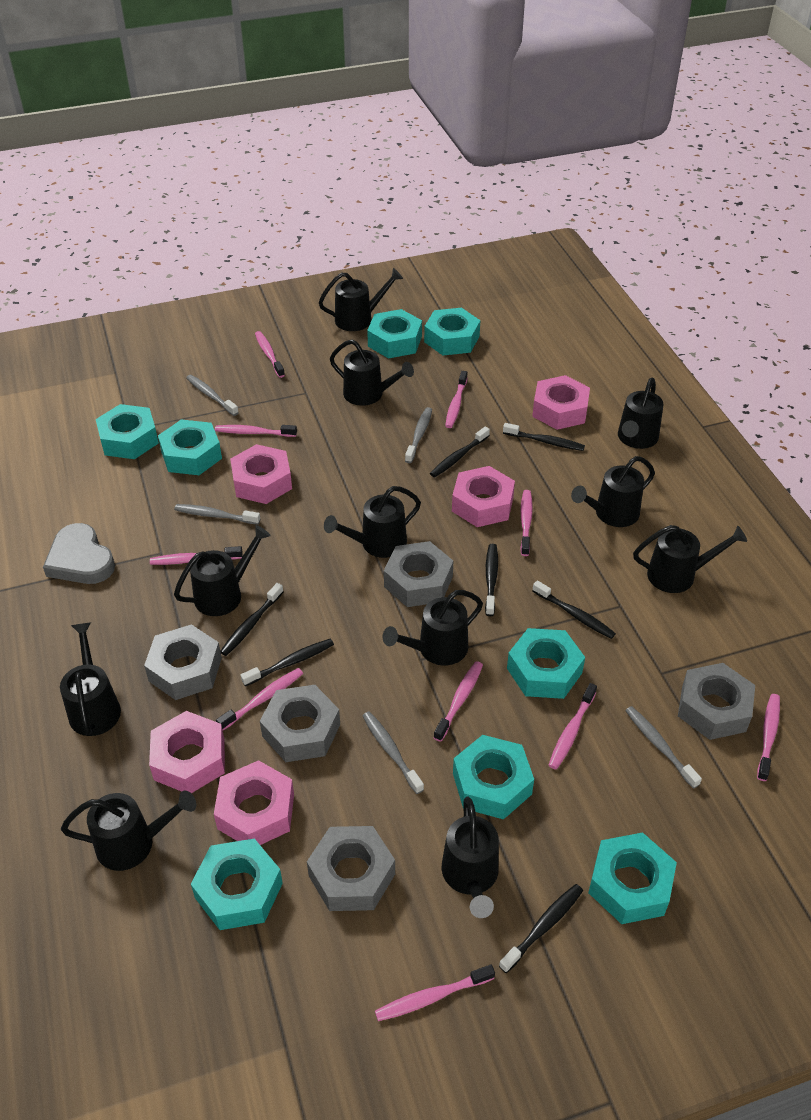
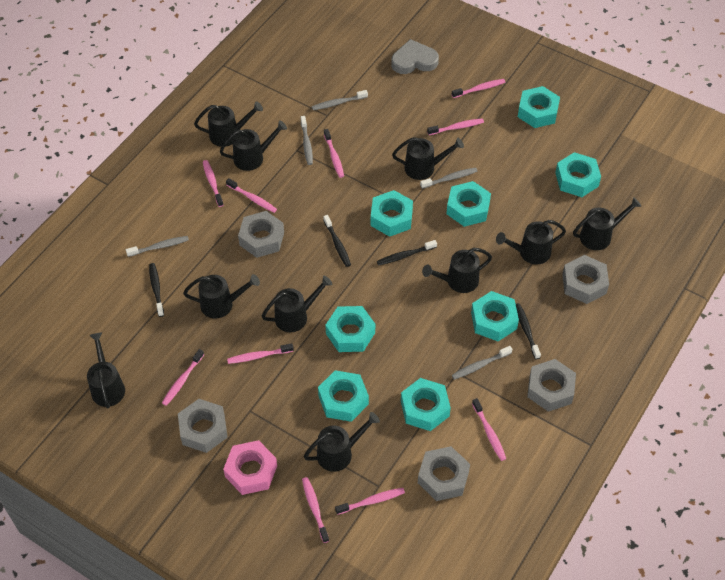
black toothbrush: 7 -> 4
black watering can: 11 -> 10
pink nut: 5 -> 1

